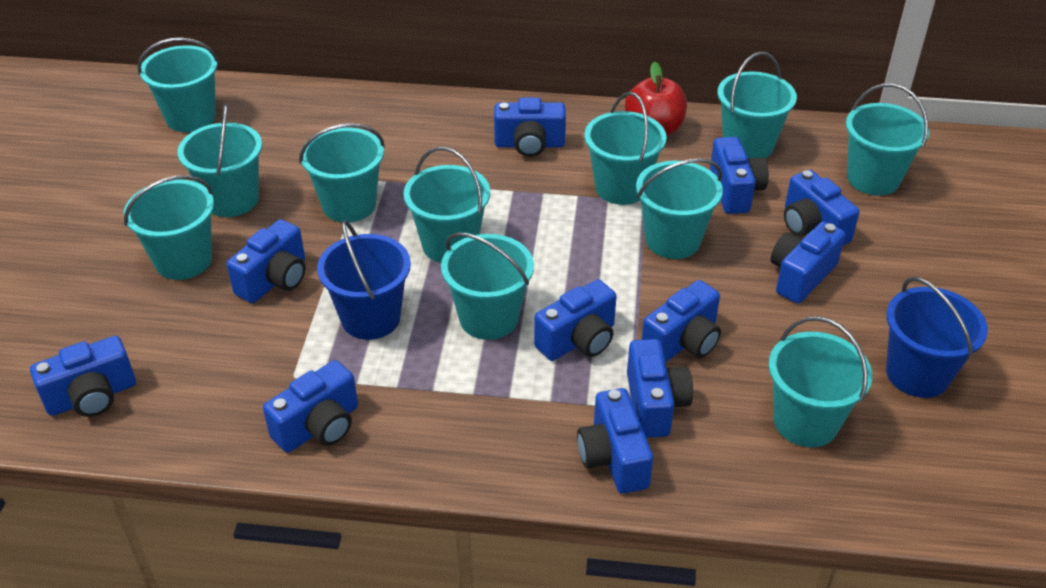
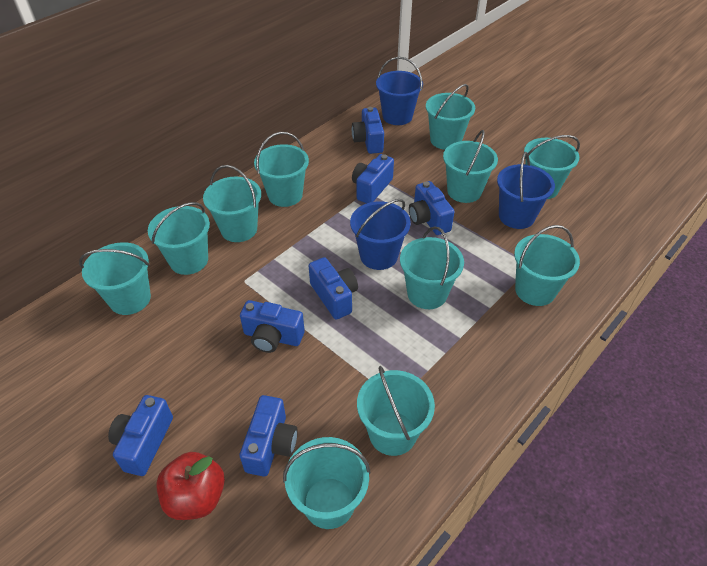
blue bucket: 2 -> 3
blue camera: 11 -> 7

